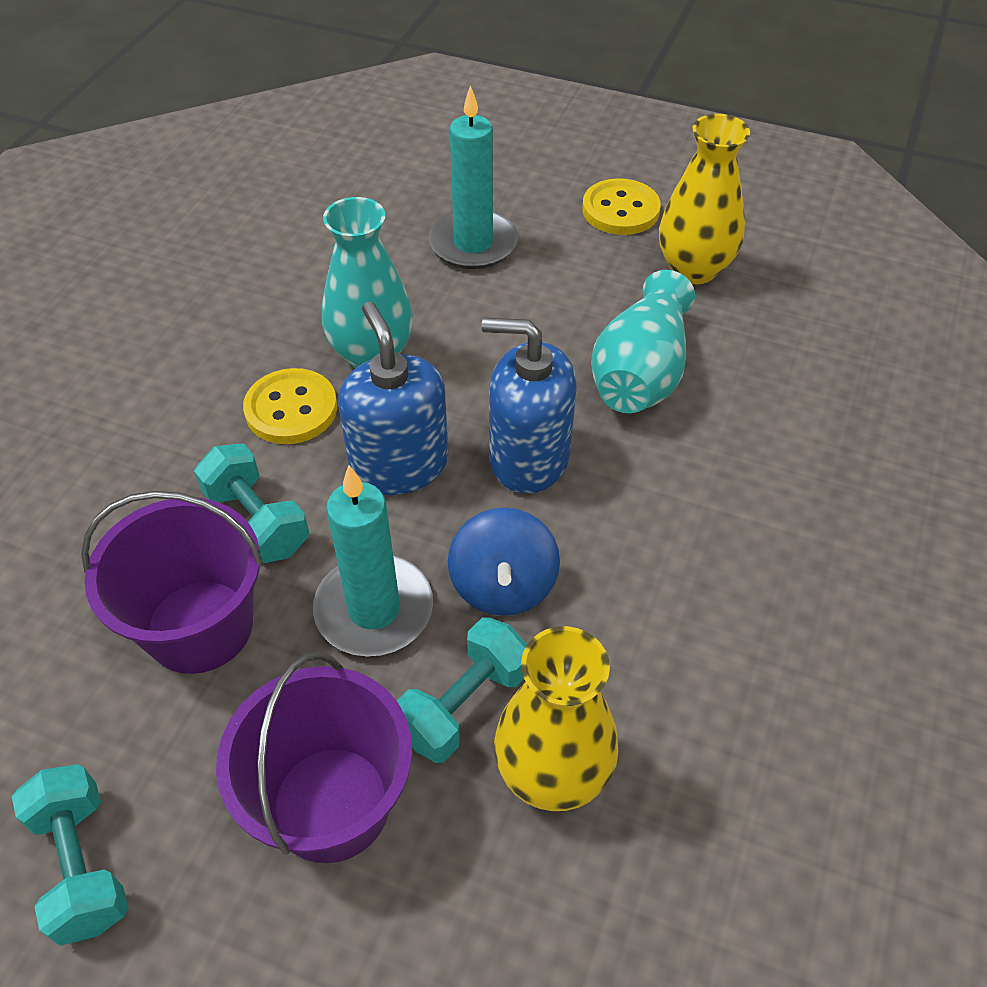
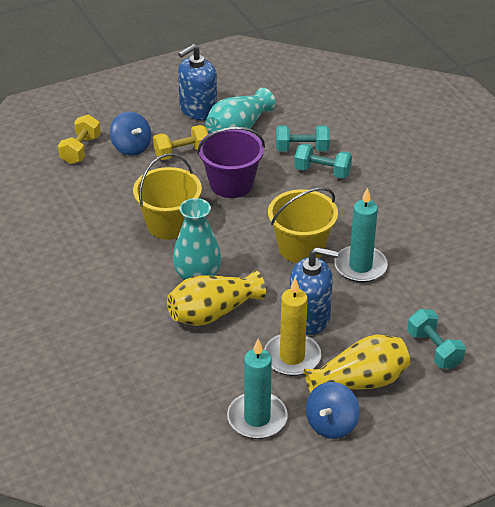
blue spinning top: 1 -> 2
purple bucket: 2 -> 1
yellow bucket: 0 -> 2
yellow button: 2 -> 0
yellow candle: 0 -> 1
yellow dumbbell: 0 -> 2

